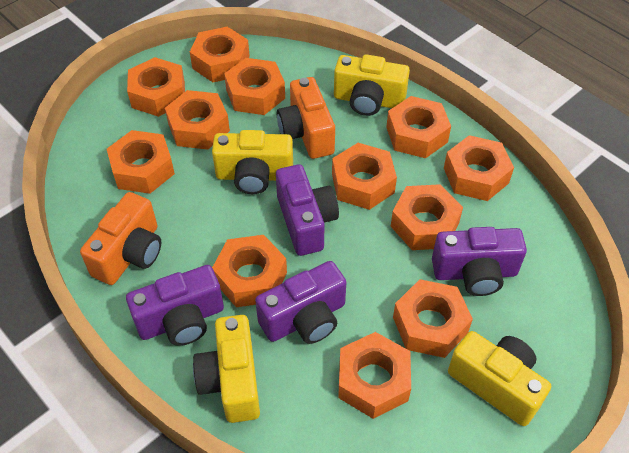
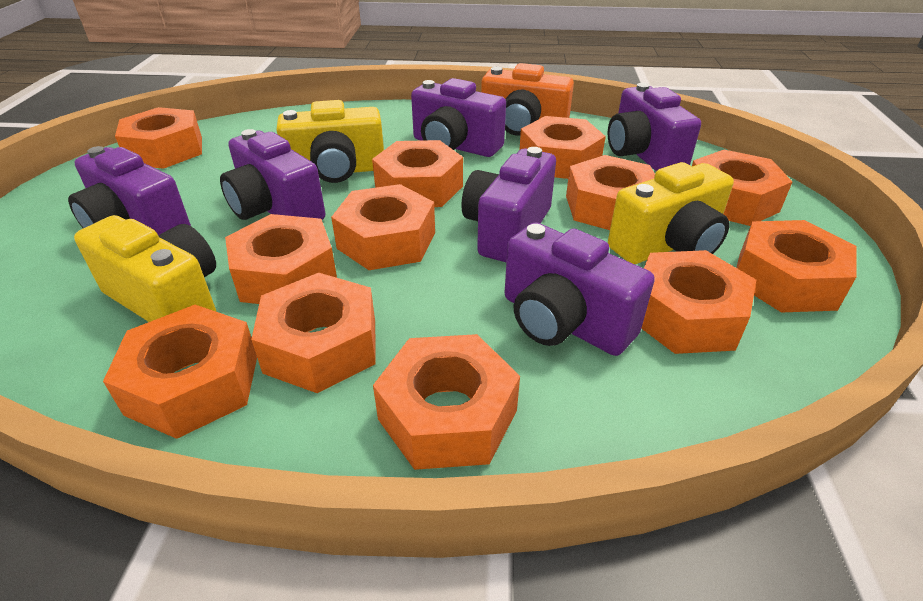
orange camera: 2 -> 1
purple camera: 4 -> 6
yellow camera: 4 -> 3

